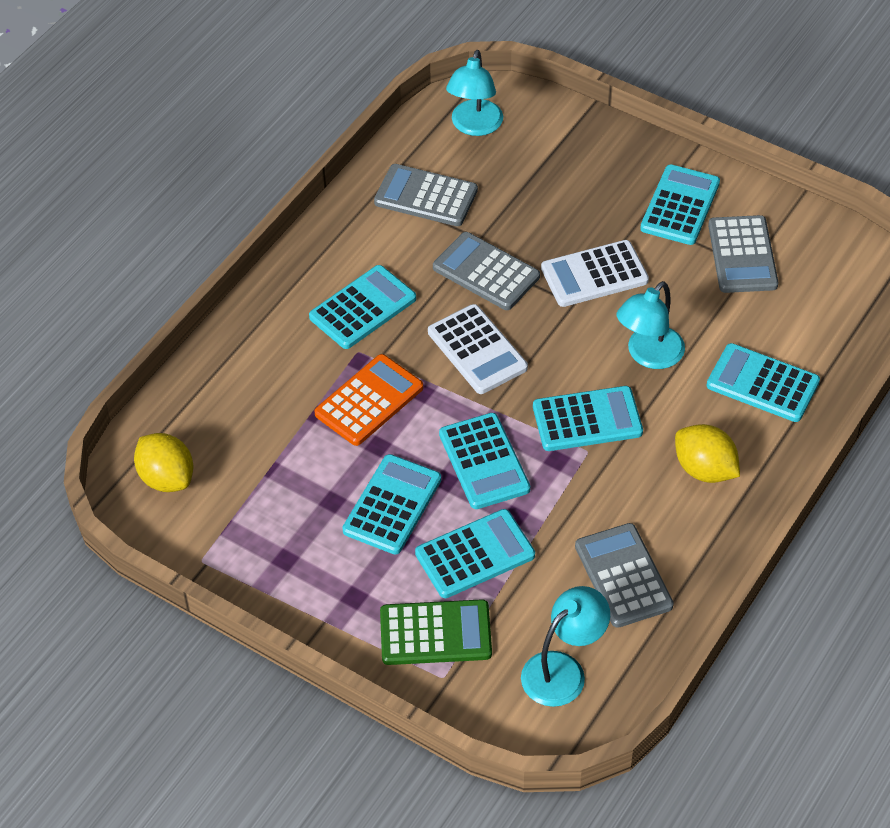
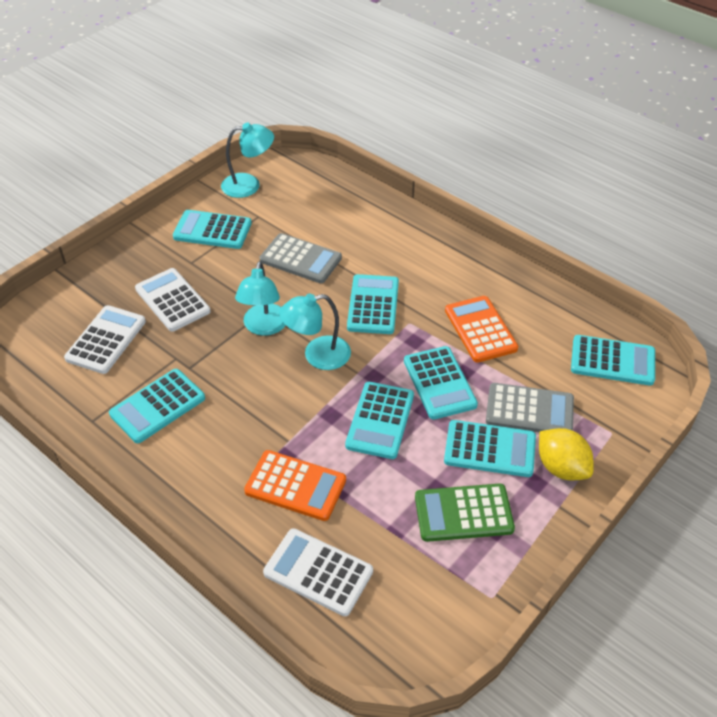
grey calculator: 4 -> 2
orange calculator: 1 -> 2
white calculator: 2 -> 3
yellow lemon: 2 -> 1

